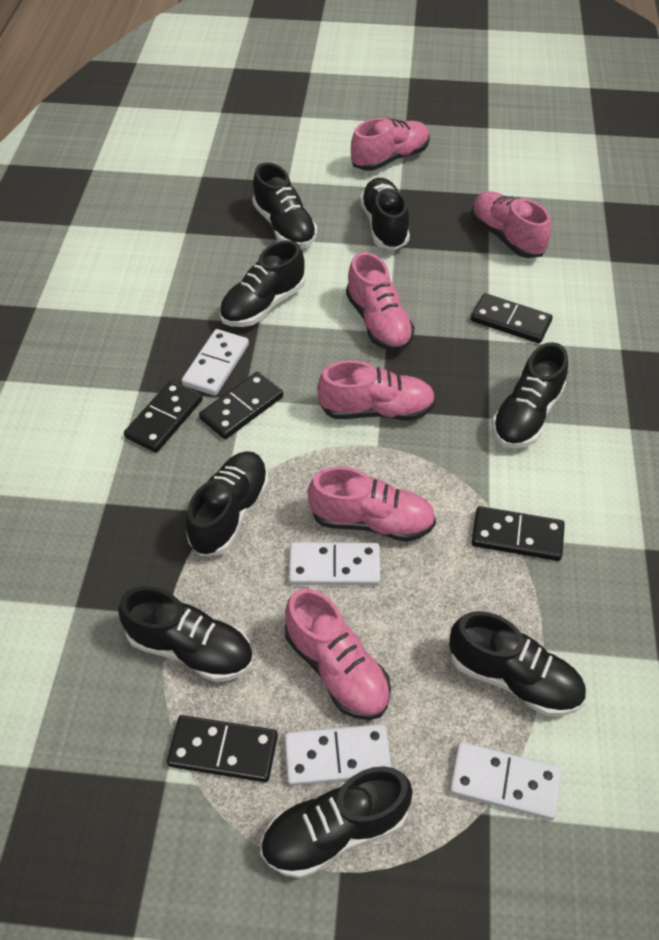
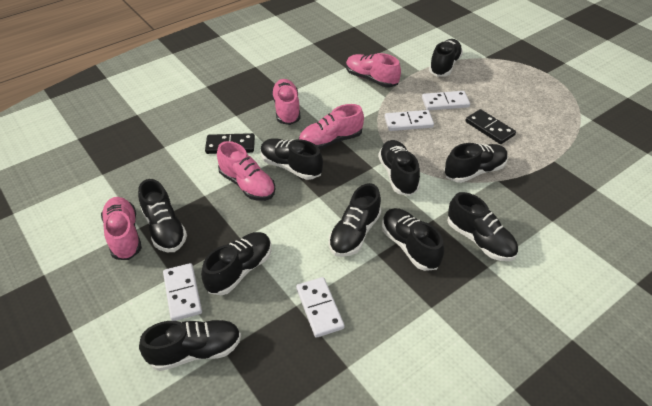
black domino: 5 -> 2
black shoe: 8 -> 10
pink shoe: 6 -> 5

